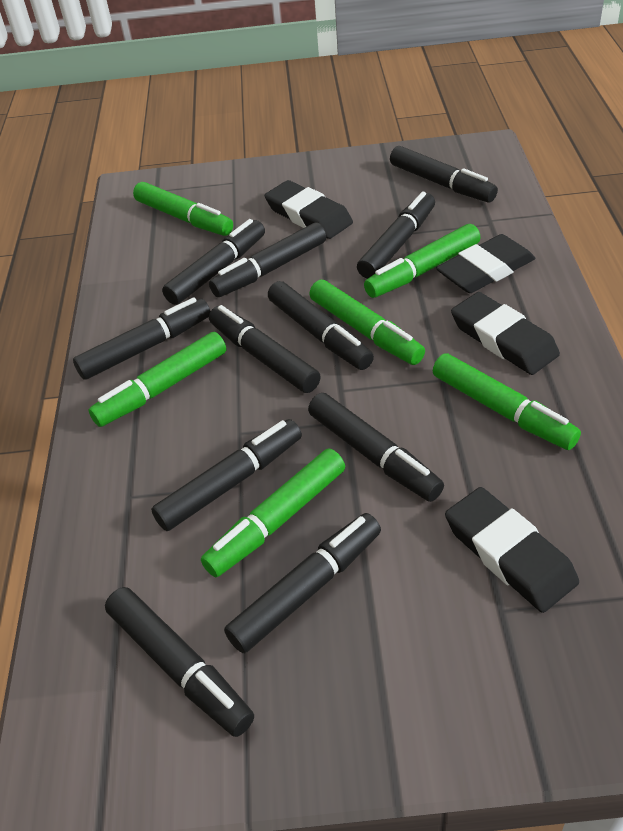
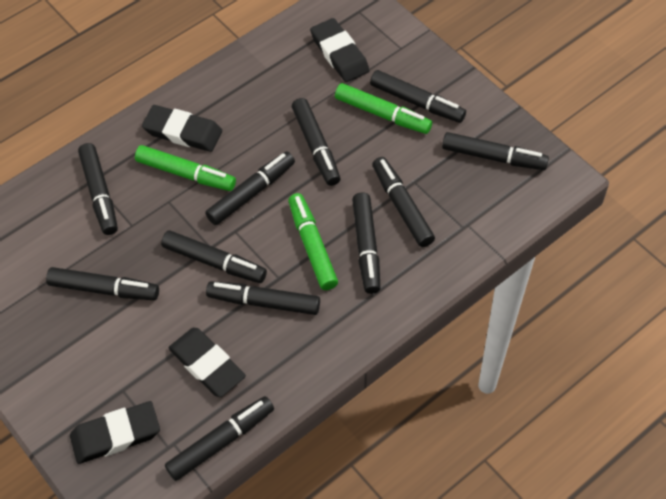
green marker: 6 -> 3

